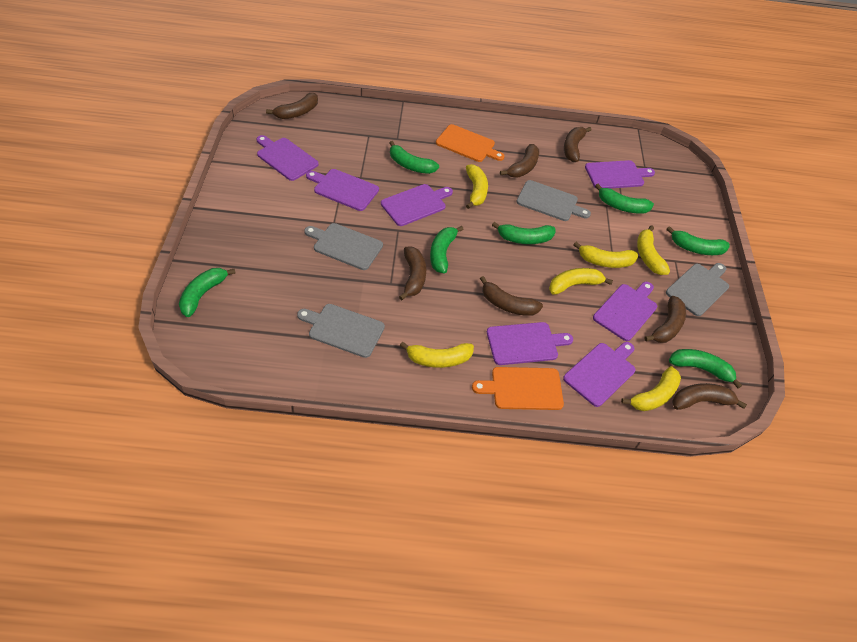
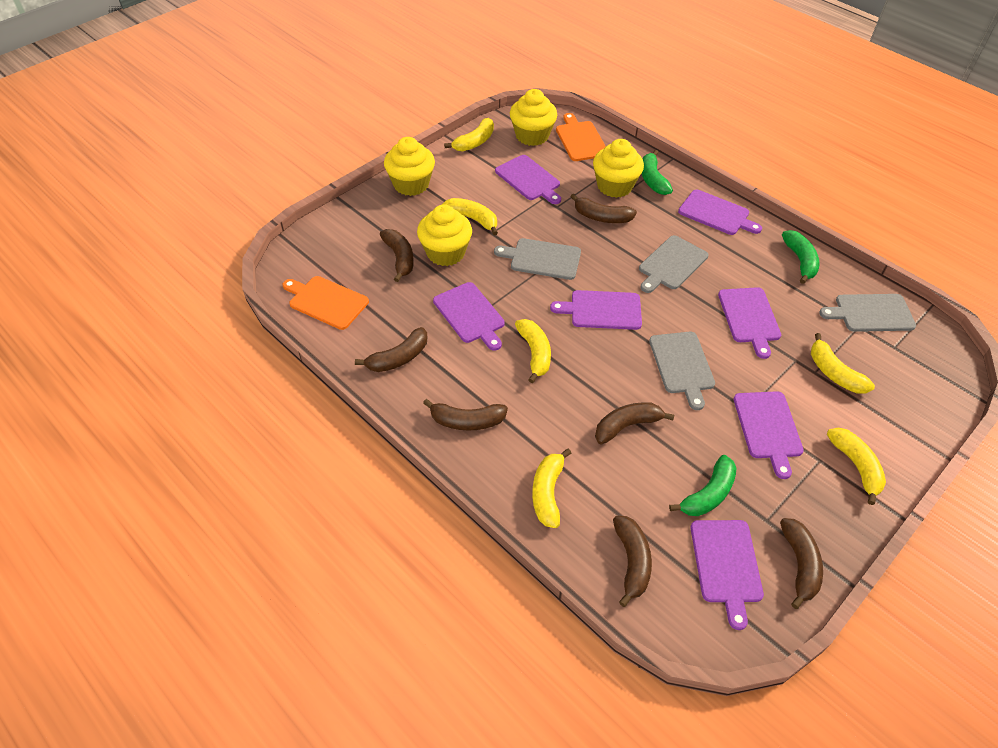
green banana: 7 -> 3
yellow cupcake: 0 -> 4

